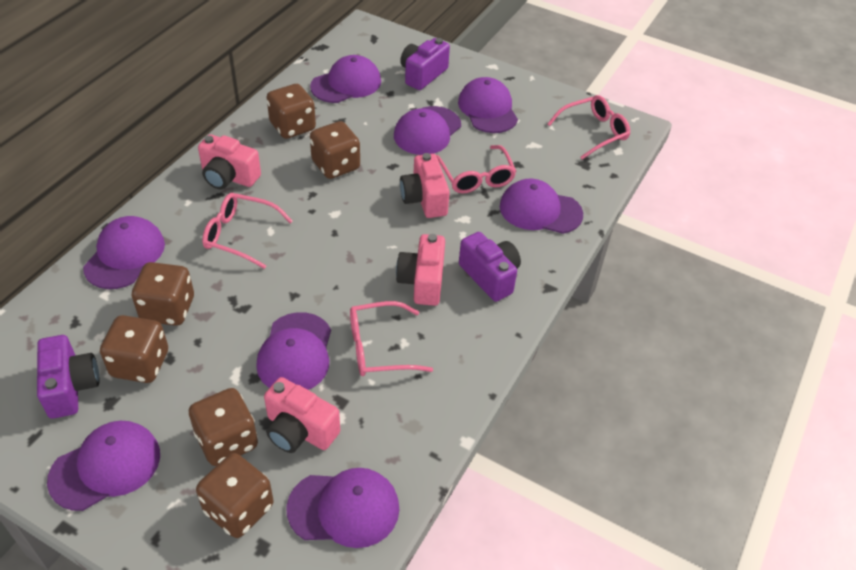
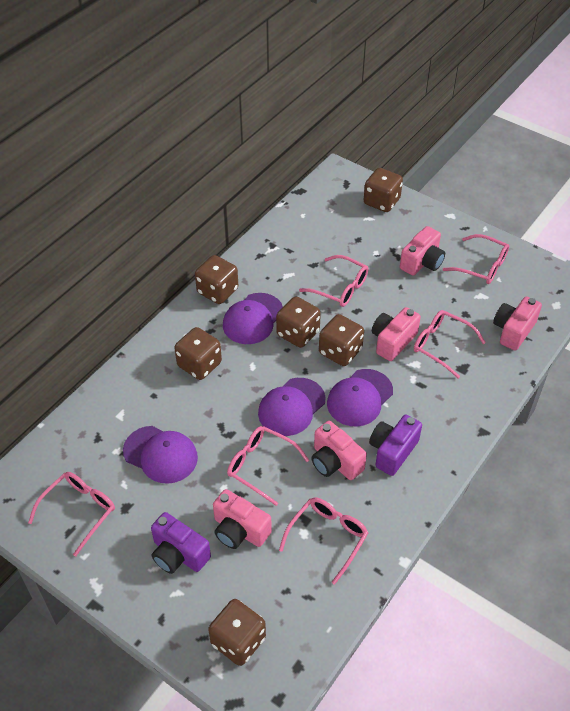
pink camera: 4 -> 5
pink glasses: 4 -> 6
purple camera: 3 -> 2
purple cap: 8 -> 4

